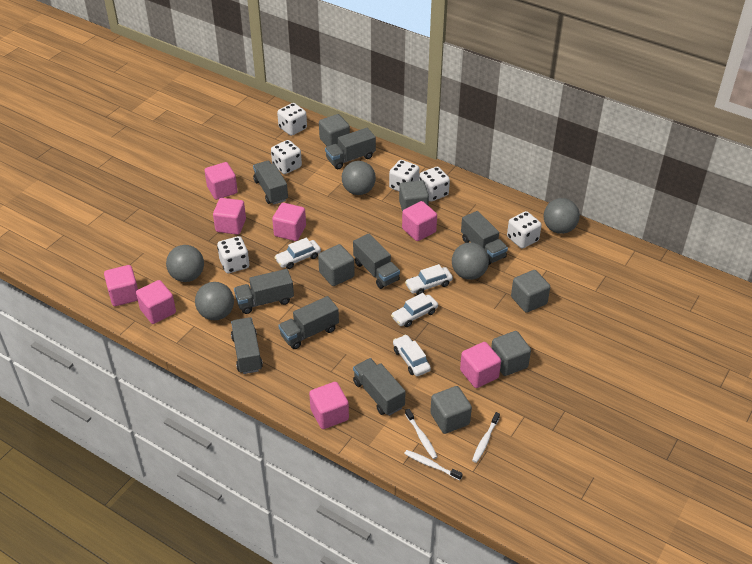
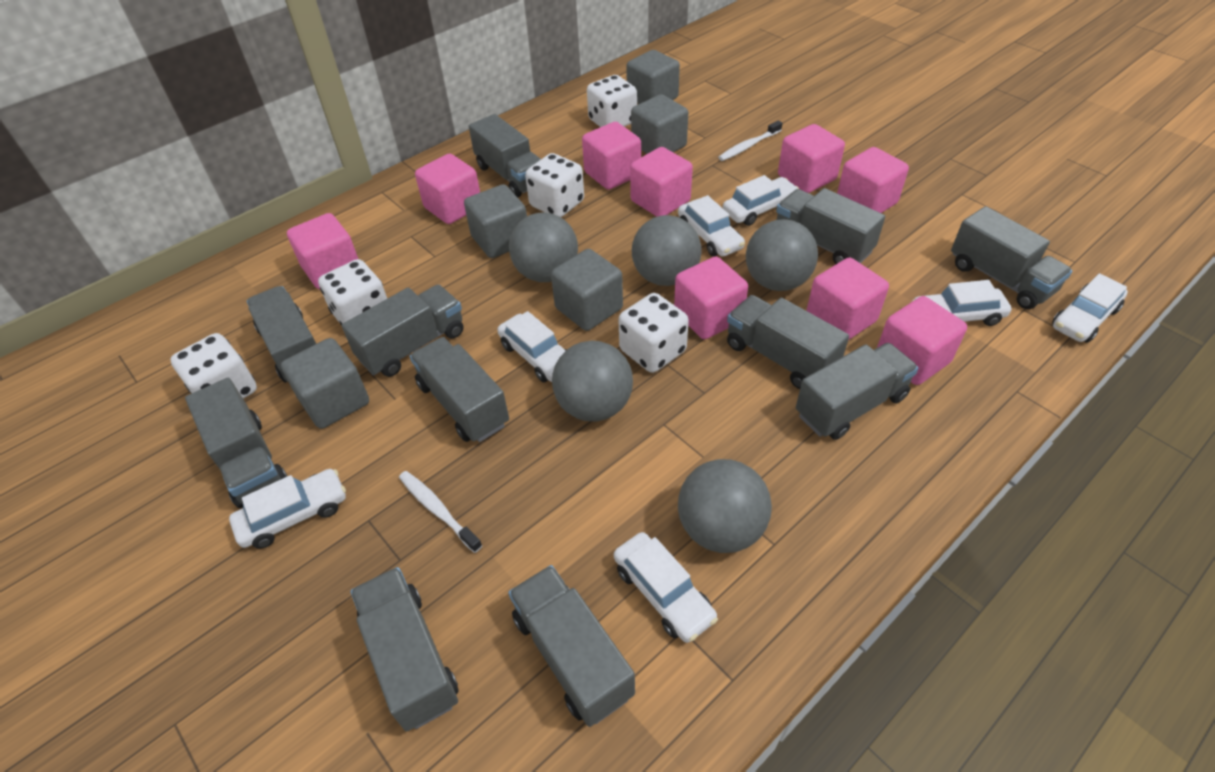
grey cube: 6 -> 5
grey truck: 8 -> 11
pink cube: 8 -> 9
white car: 4 -> 7
white dice: 6 -> 5
white toothbrush: 3 -> 2

